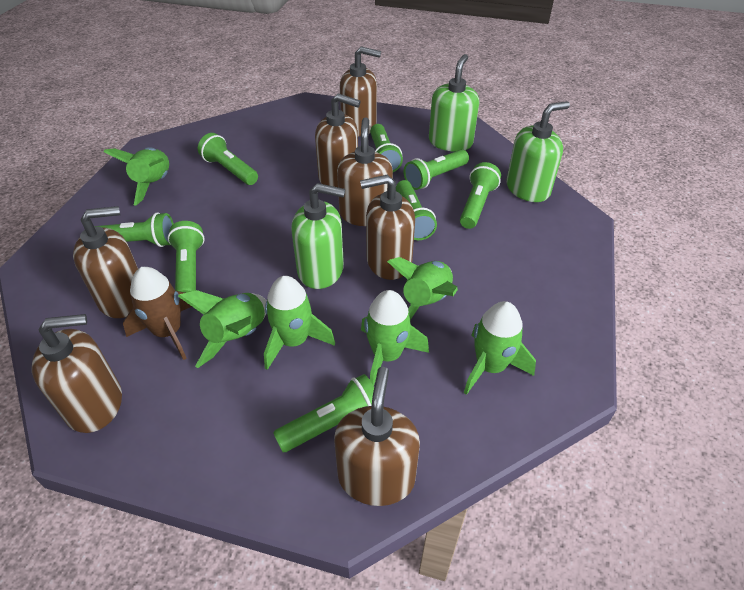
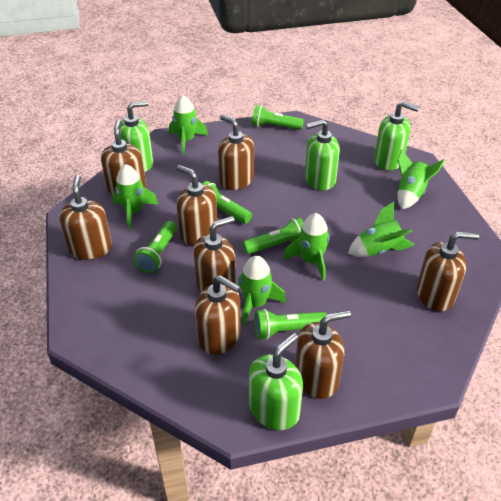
brown rocket: 1 -> 0
brown soap dispenser: 7 -> 8
green flashlight: 8 -> 5
green soap dispenser: 3 -> 4

